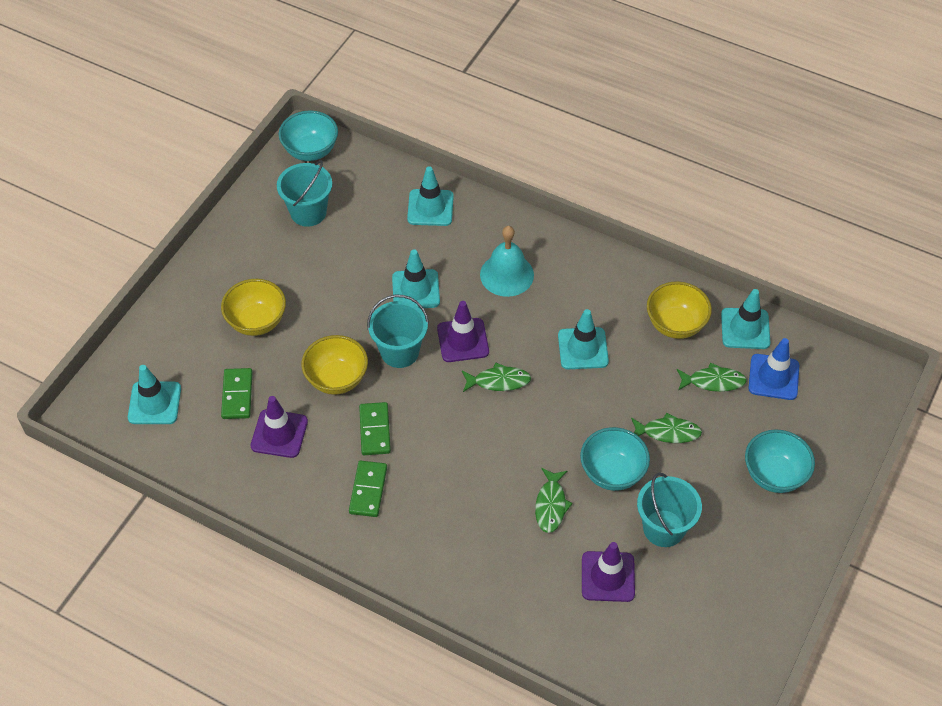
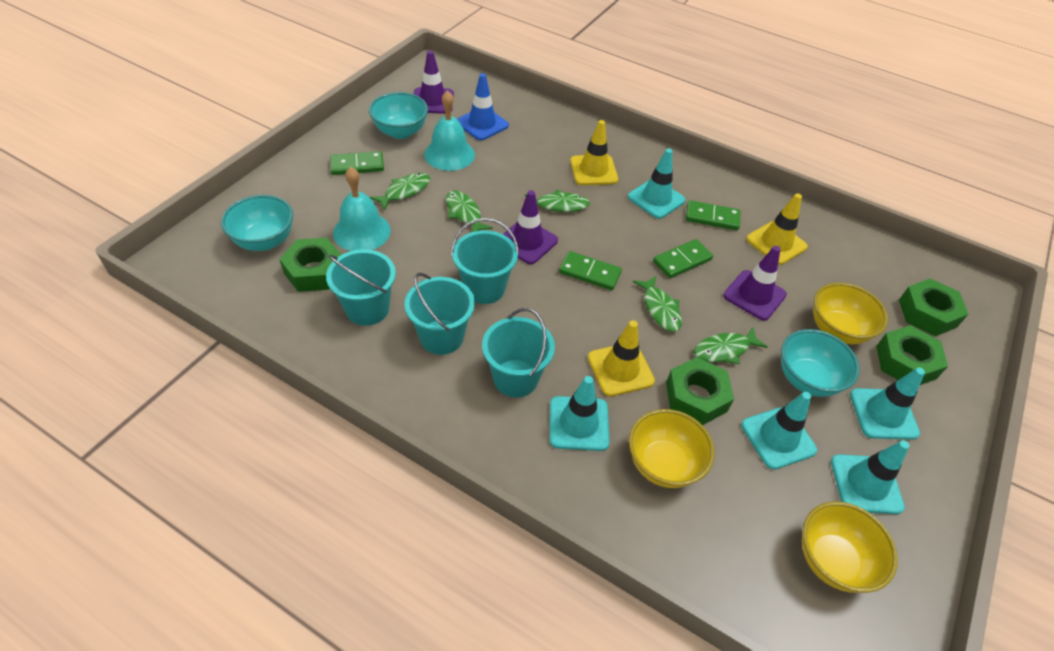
green domino: 3 -> 4
green fish: 4 -> 5
green nut: 0 -> 4
turquoise bell: 1 -> 2
turquoise bucket: 3 -> 4
yellow traffic cone: 0 -> 3

